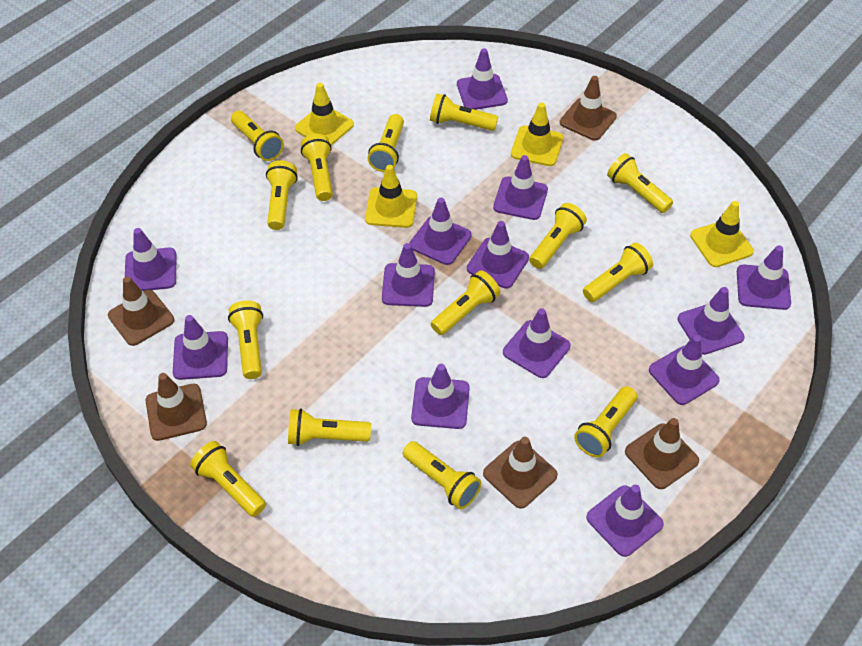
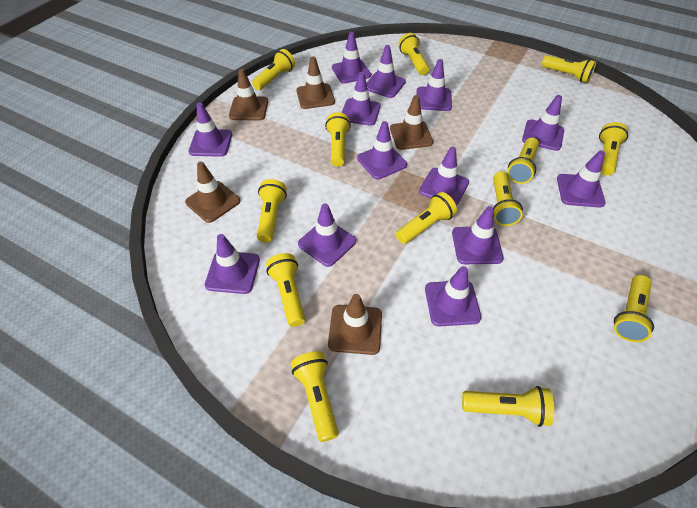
yellow flashlight: 14 -> 13
yellow traffic cone: 4 -> 0

